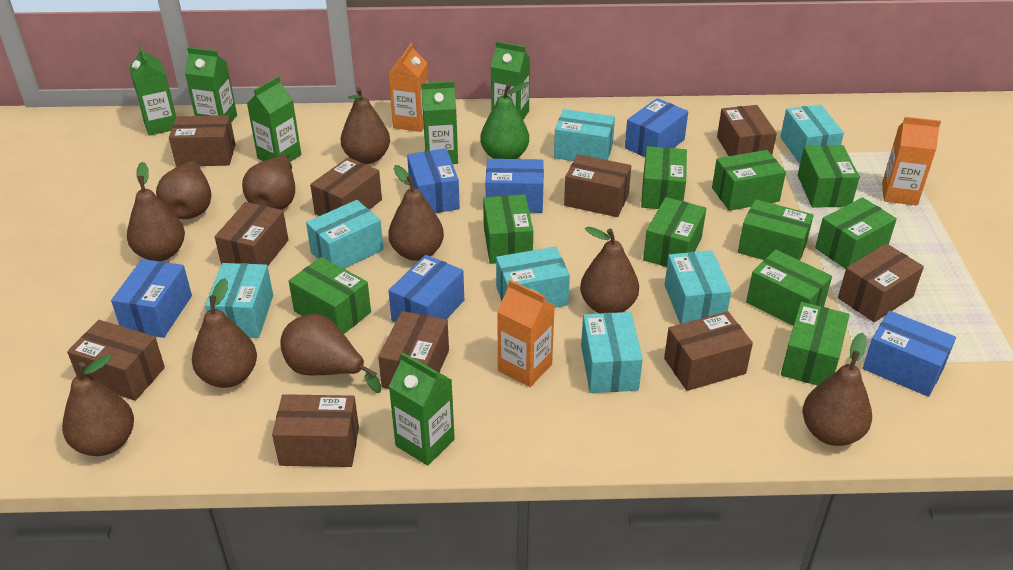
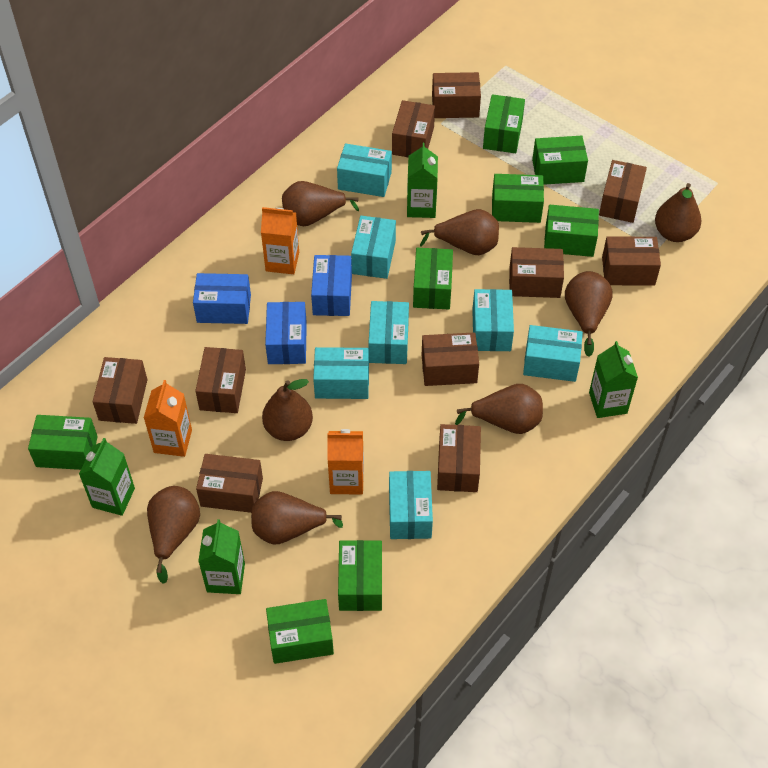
blue box: 6 -> 3
brown pear: 10 -> 8
green box: 10 -> 8
green carton: 6 -> 4
green pear: 1 -> 0

